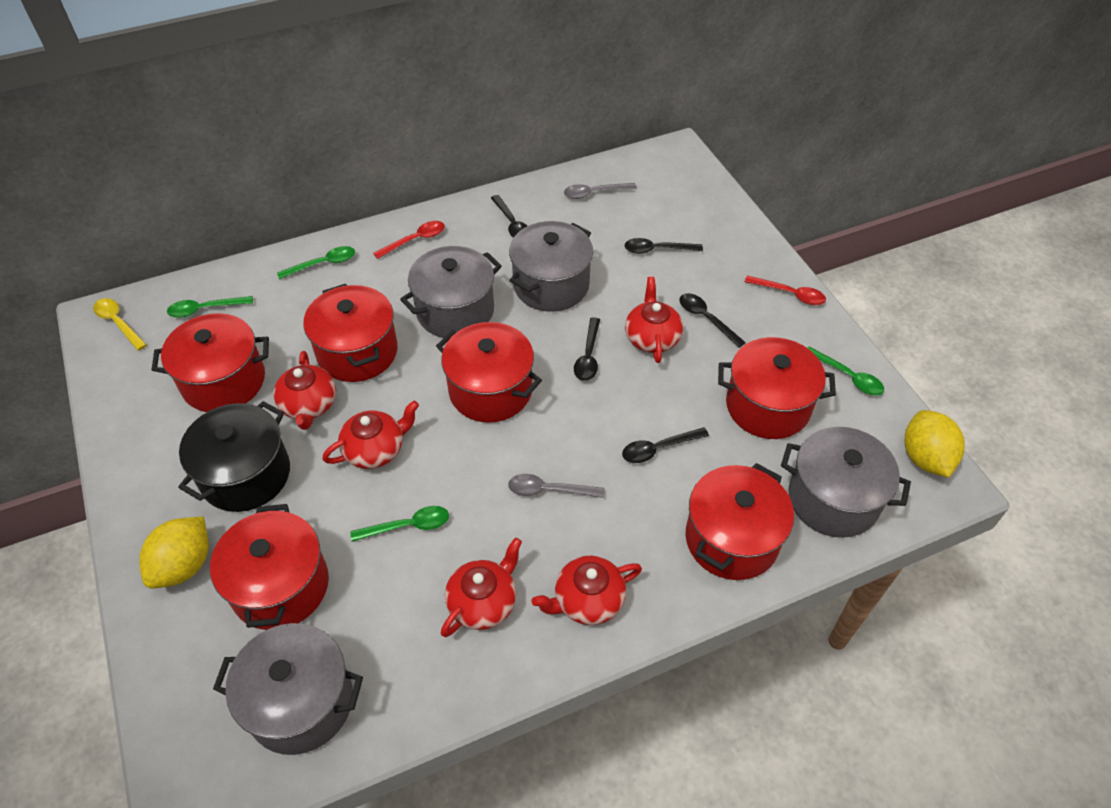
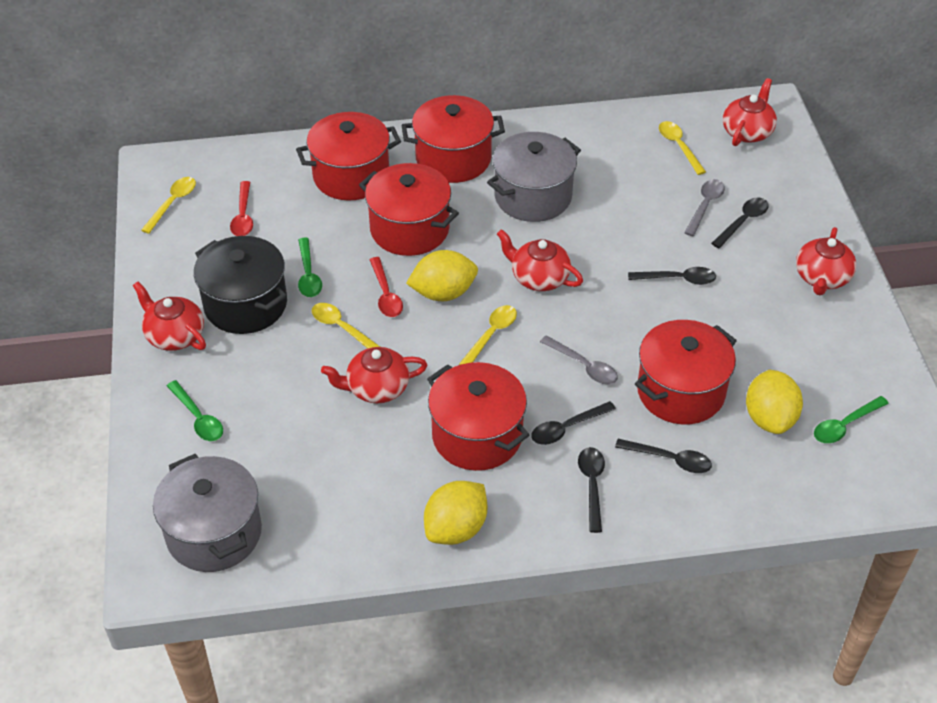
green spoon: 4 -> 3
grey pot: 4 -> 2
red pot: 6 -> 5
yellow lemon: 2 -> 3
yellow spoon: 1 -> 4

